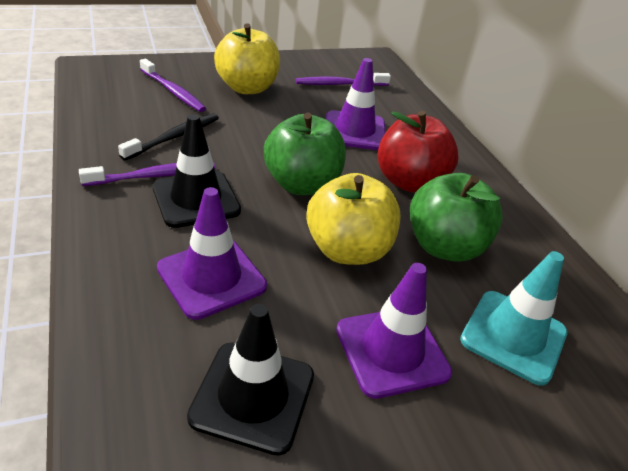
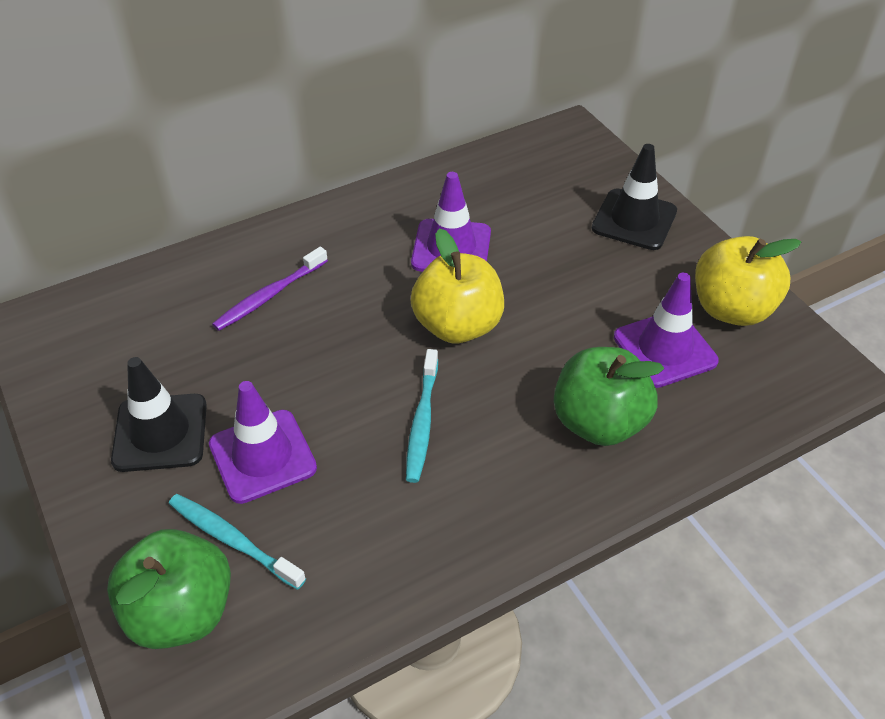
black toothbrush: 1 -> 0
purple toothbrush: 3 -> 1
red apple: 1 -> 0
turquoise toothbrush: 0 -> 2
turquoise traffic cone: 1 -> 0

